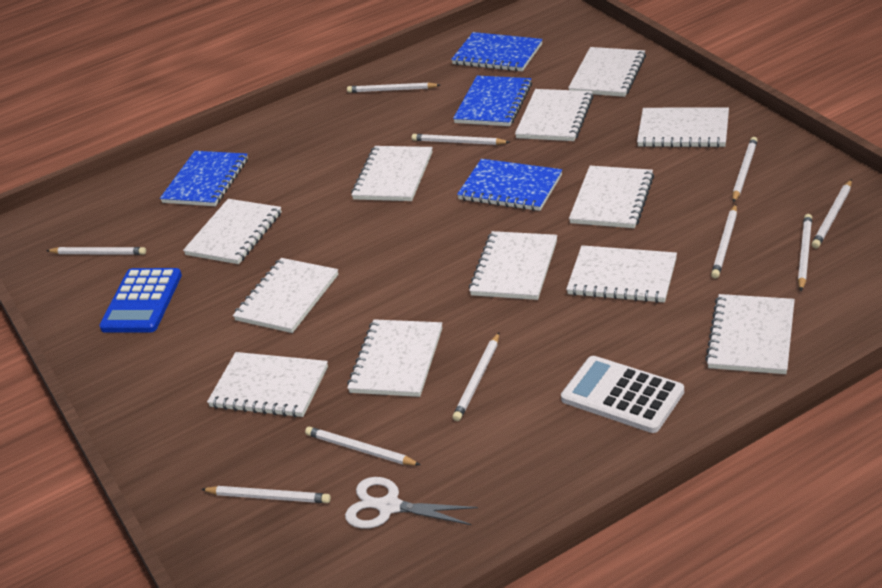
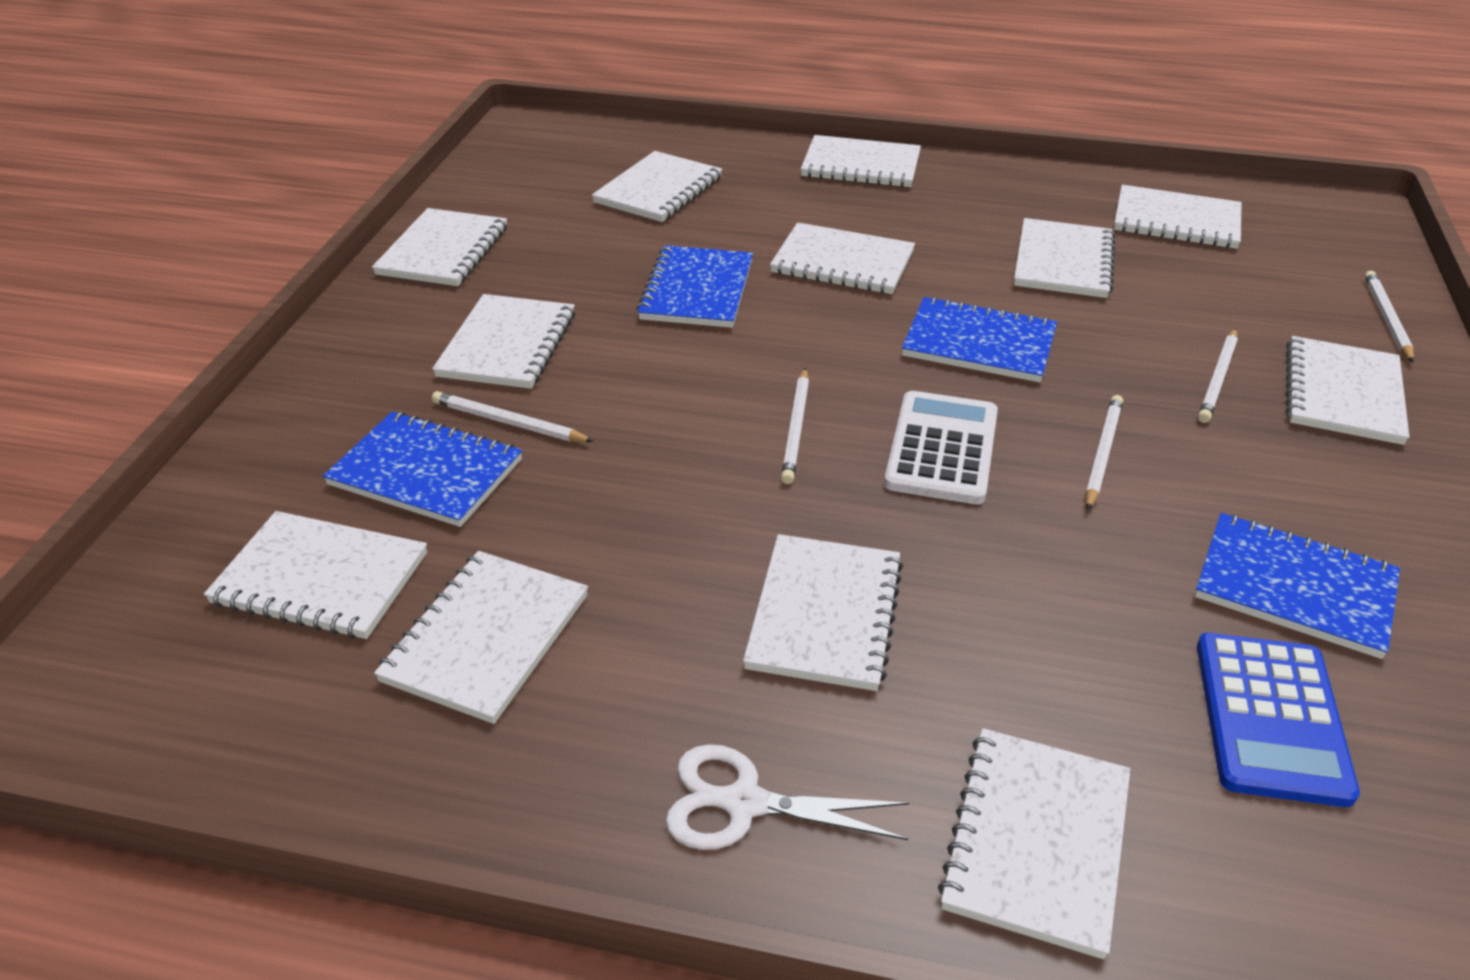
white pencil: 10 -> 5

